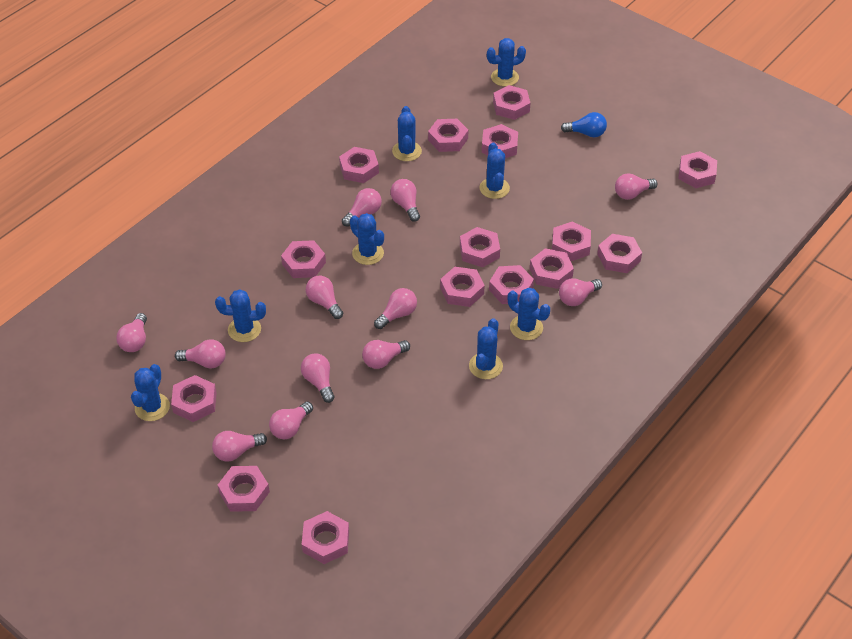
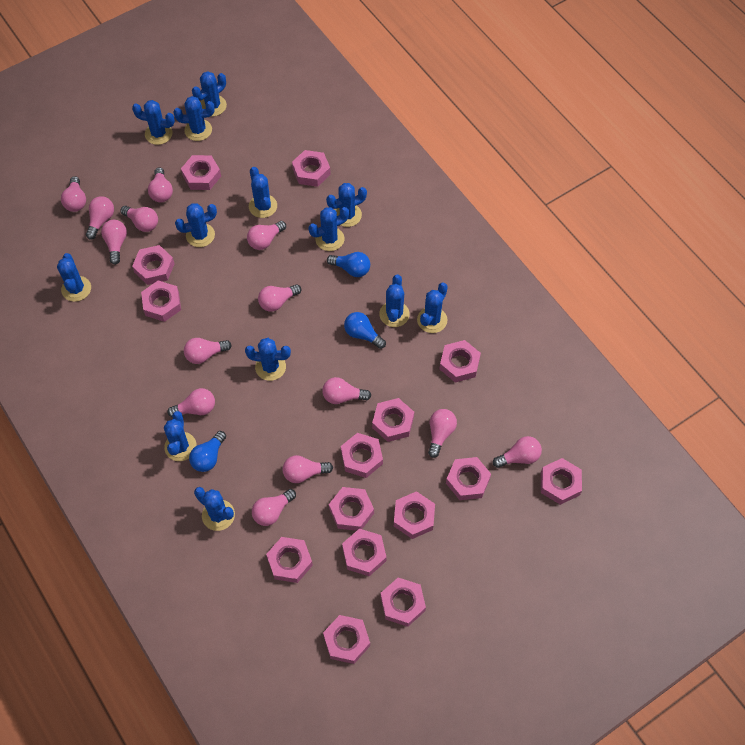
blue cactus: 8 -> 13
blue light bulb: 1 -> 3
pink light bulb: 12 -> 14

